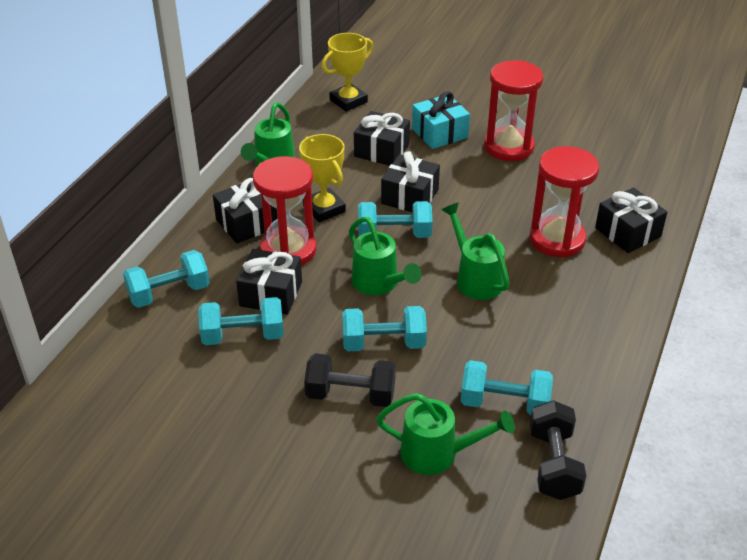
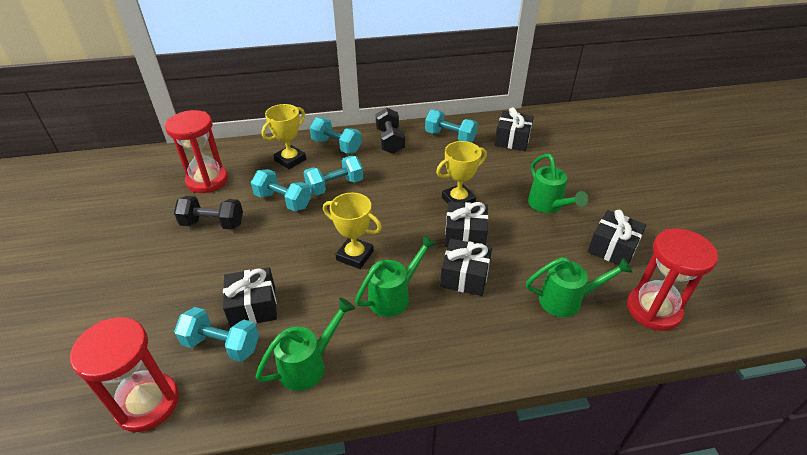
turquoise gift: 1 -> 0
yellow trophy: 2 -> 3

